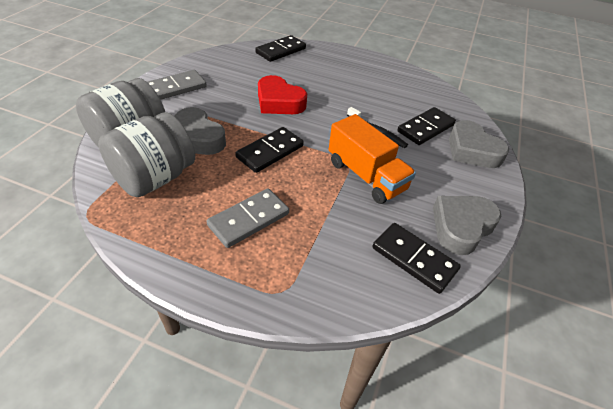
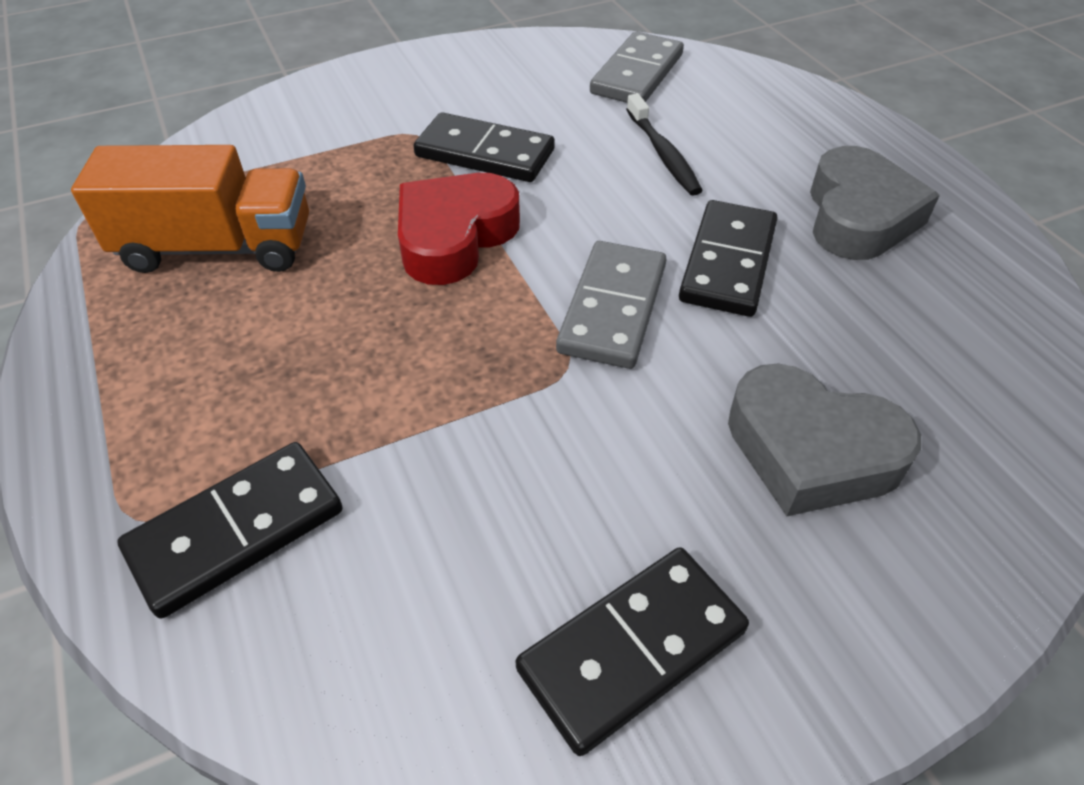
grey heart: 3 -> 2
grey jar: 2 -> 0

